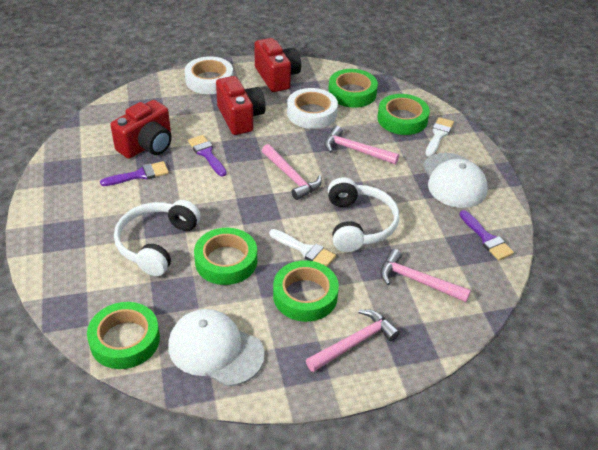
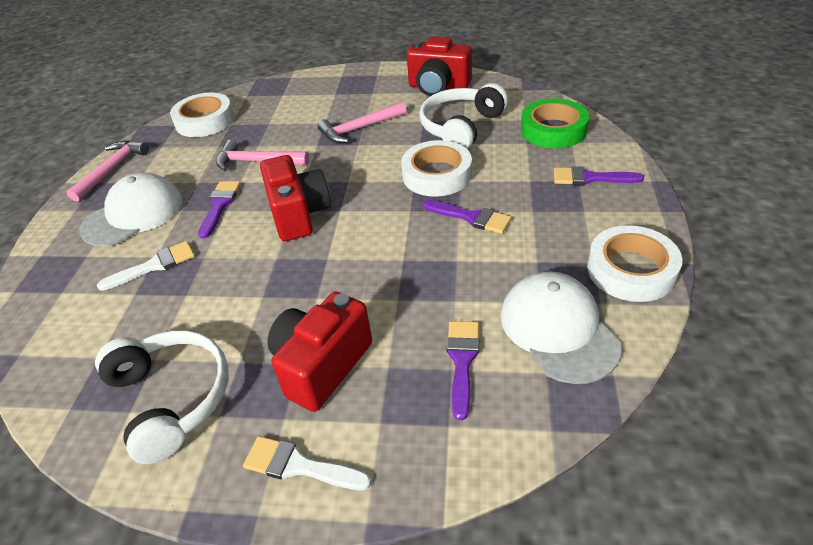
green tape: 5 -> 1
pink hammer: 4 -> 3
purple brush: 3 -> 4
white tape: 2 -> 3

